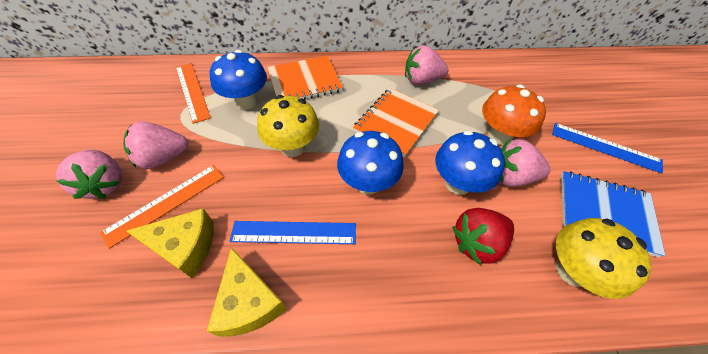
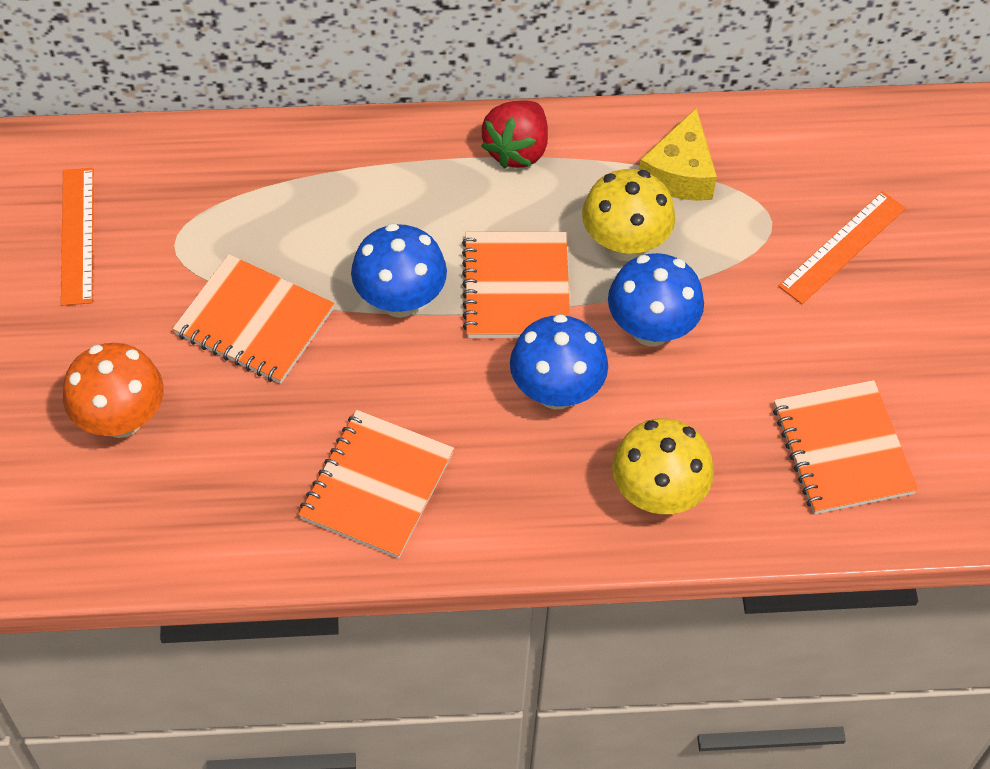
blue notebook: 1 -> 0
blue ruler: 2 -> 0
orange notebook: 2 -> 4
pink strawberry: 4 -> 0
yellow cheese: 2 -> 1

